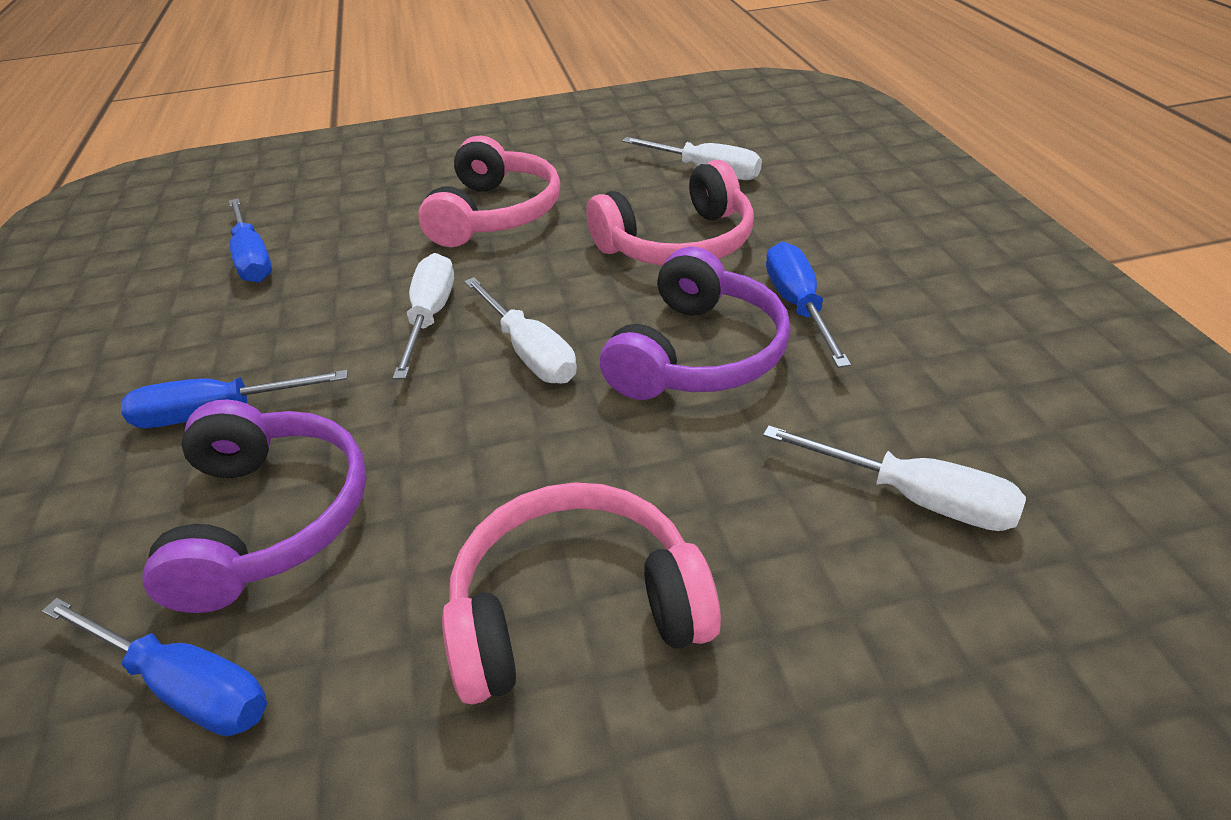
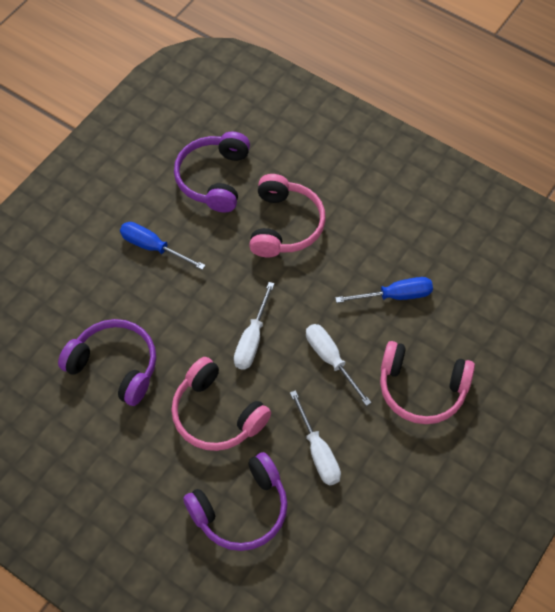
blue screwdriver: 4 -> 2
purple headphones: 2 -> 3
white screwdriver: 4 -> 3

